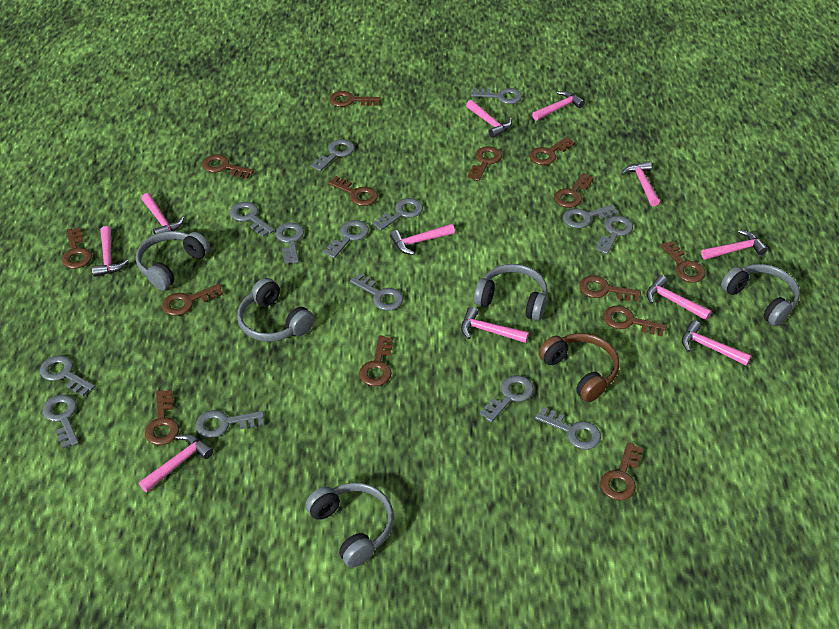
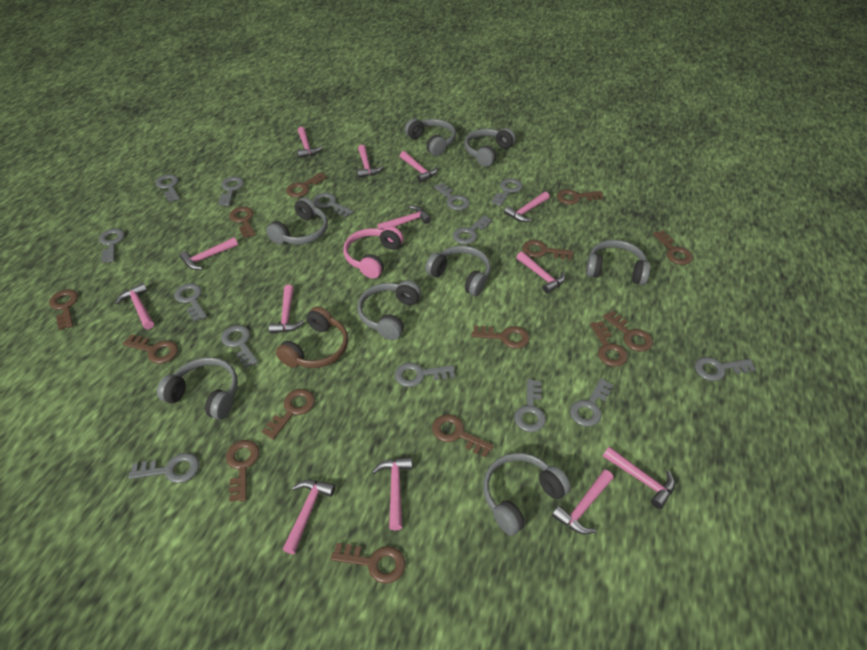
grey headphones: 5 -> 8
pink hammer: 11 -> 13
pink headphones: 0 -> 1

